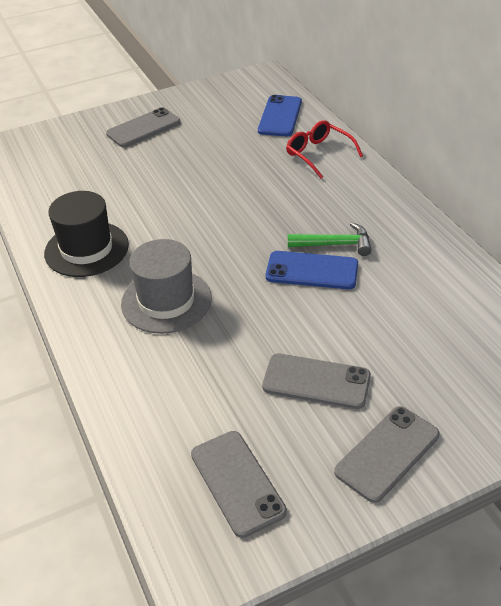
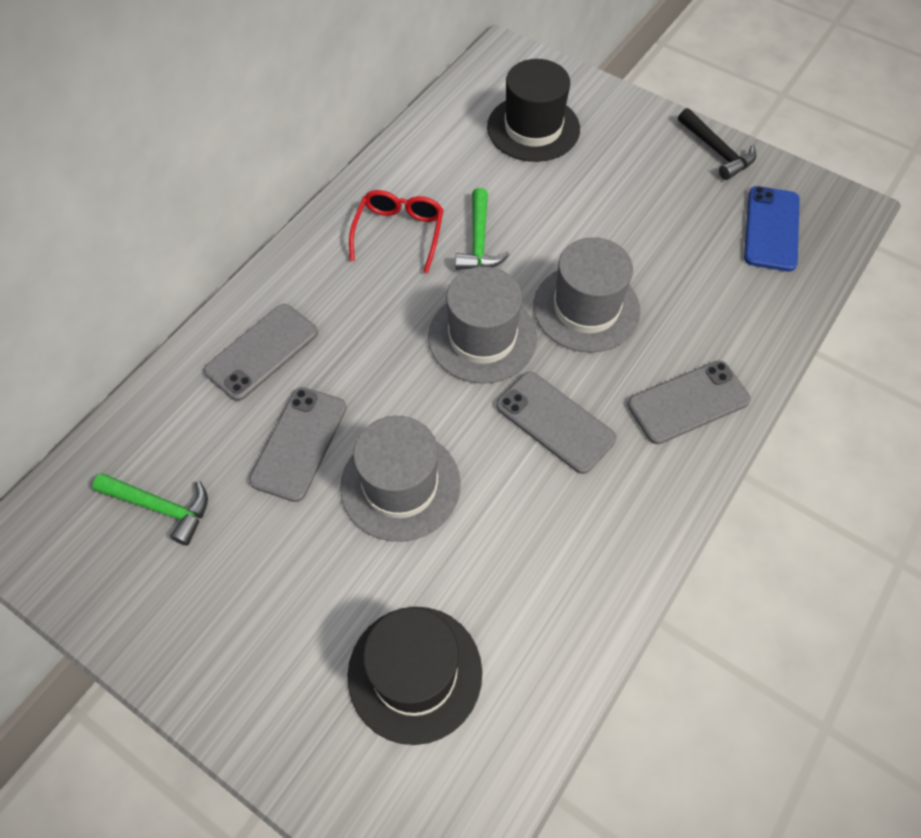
black hammer: 0 -> 1
black hat: 1 -> 2
blue phone: 2 -> 1
green hammer: 1 -> 2
grey hat: 1 -> 3

